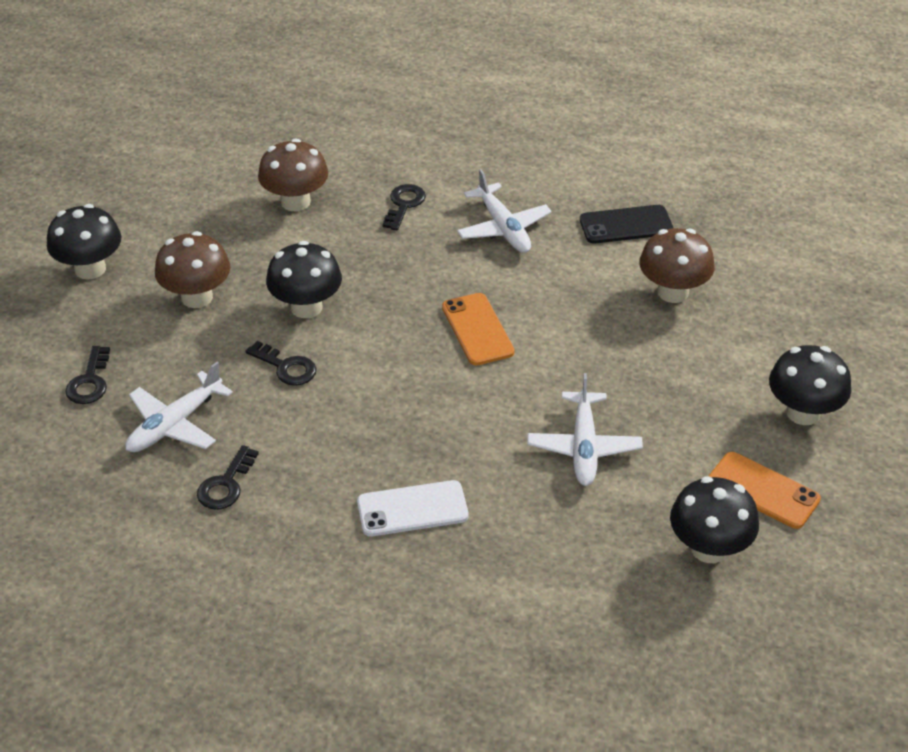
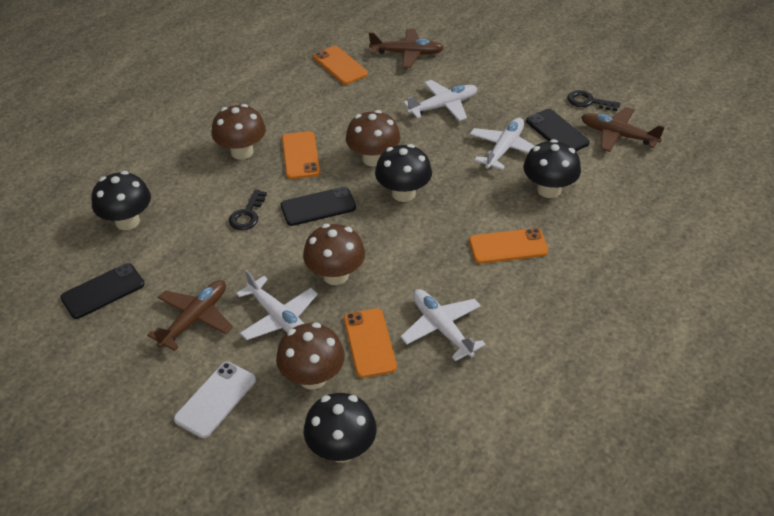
black key: 4 -> 2
black phone: 1 -> 3
brown mushroom: 3 -> 4
brown plane: 0 -> 3
orange phone: 2 -> 4
white plane: 3 -> 4

